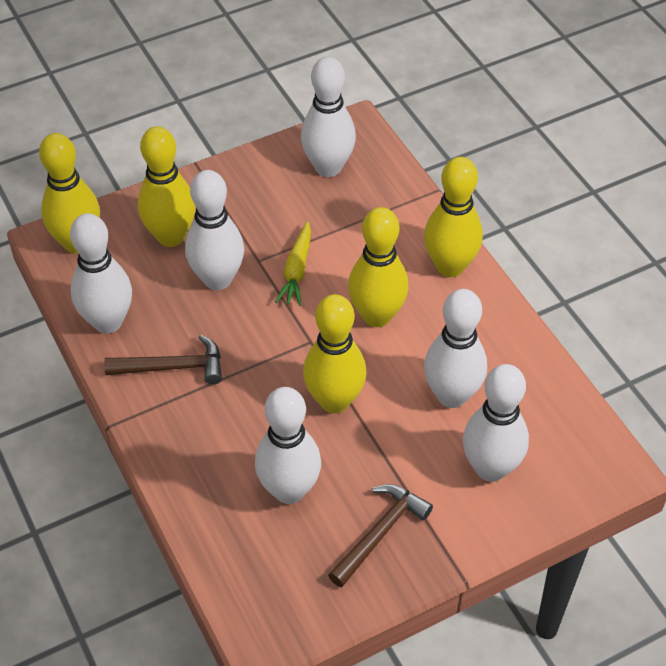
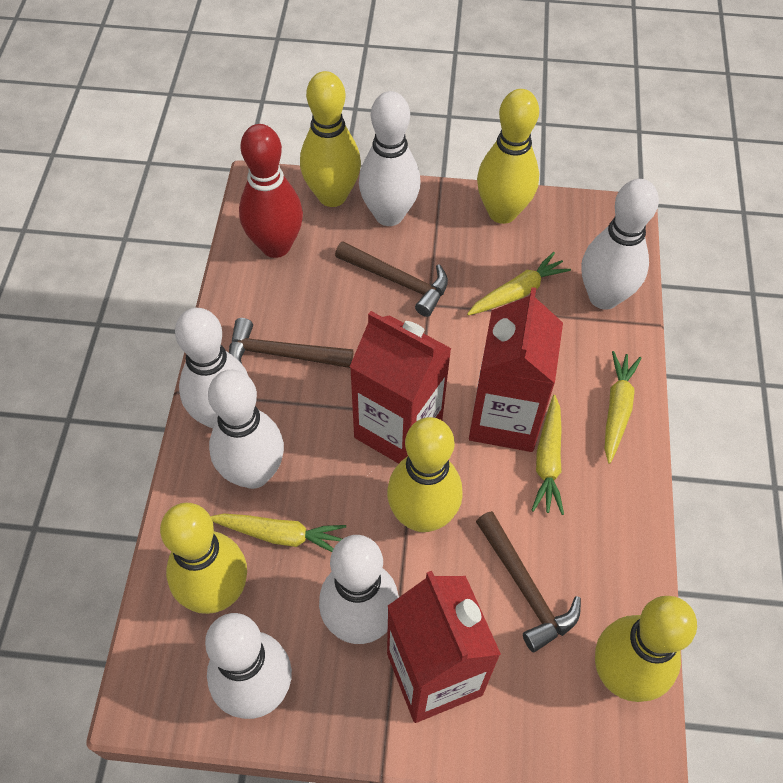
brown hammer: 2 -> 3
red bowling pin: 0 -> 1
red carton: 0 -> 3
yellow carrot: 1 -> 4

